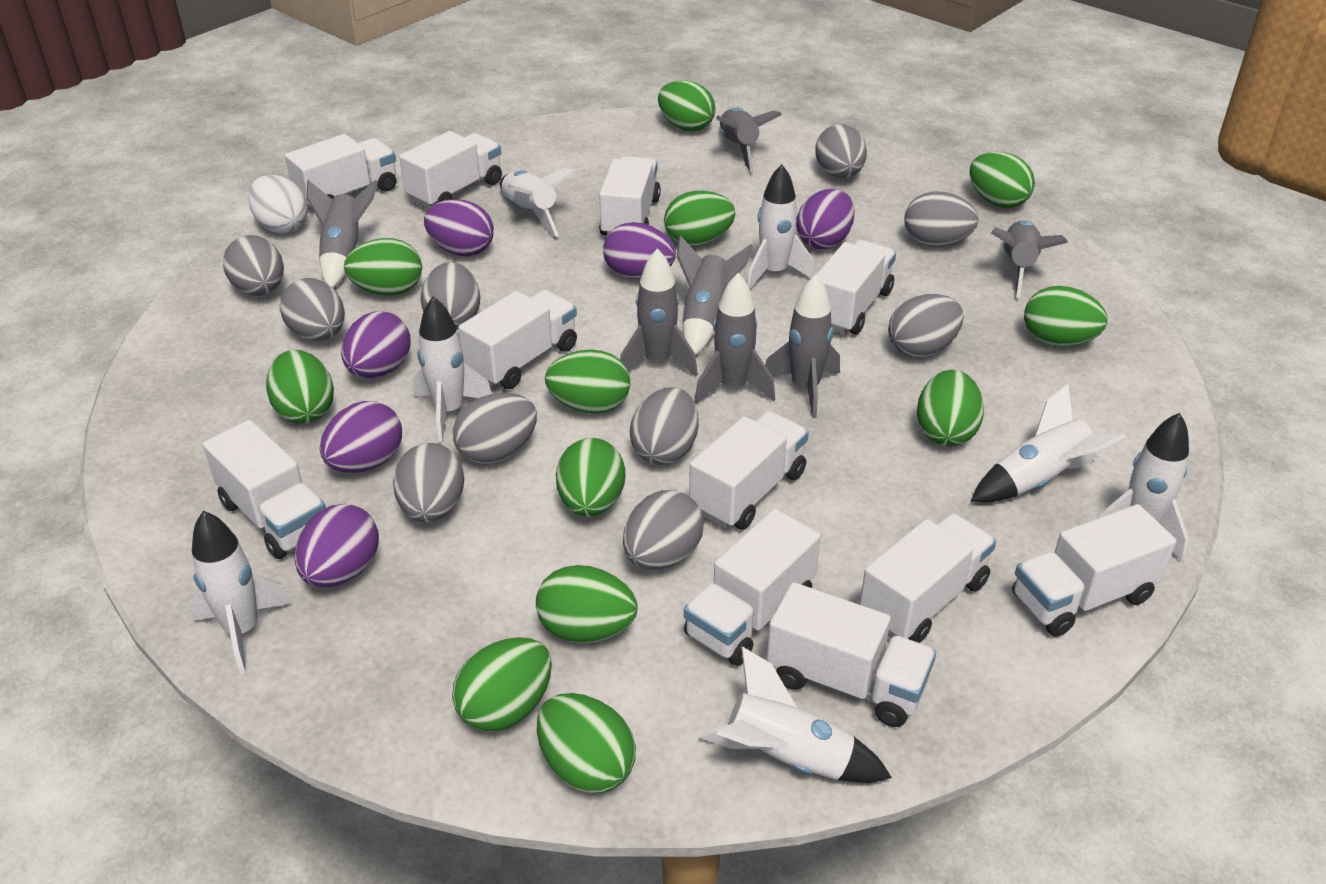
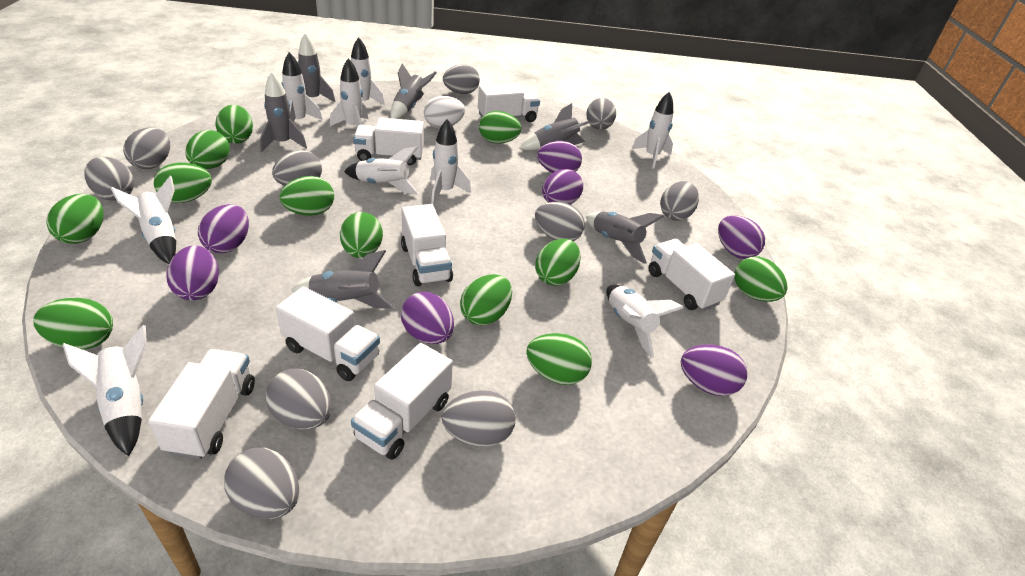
grey rocket: 7 -> 6
purple egg: 6 -> 7
white rocket: 7 -> 9
white truck: 11 -> 7

